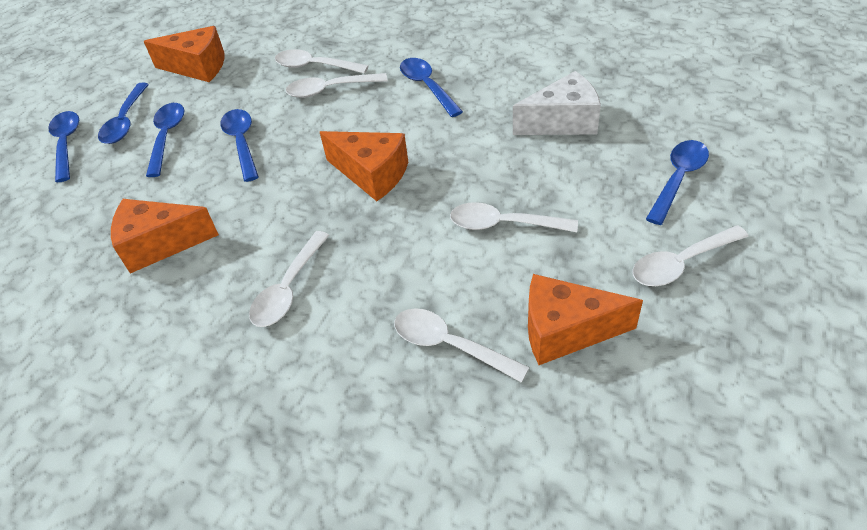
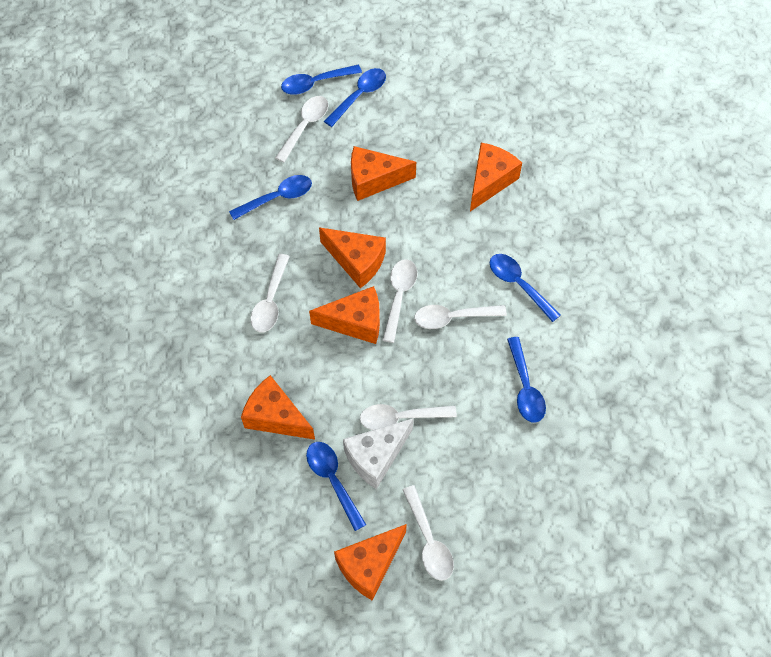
orange cheese: 4 -> 6

